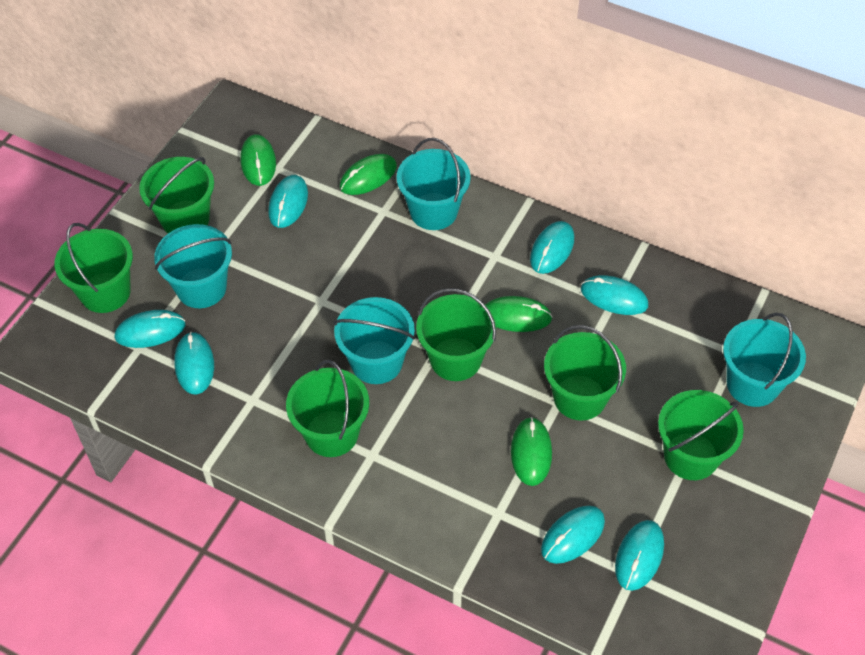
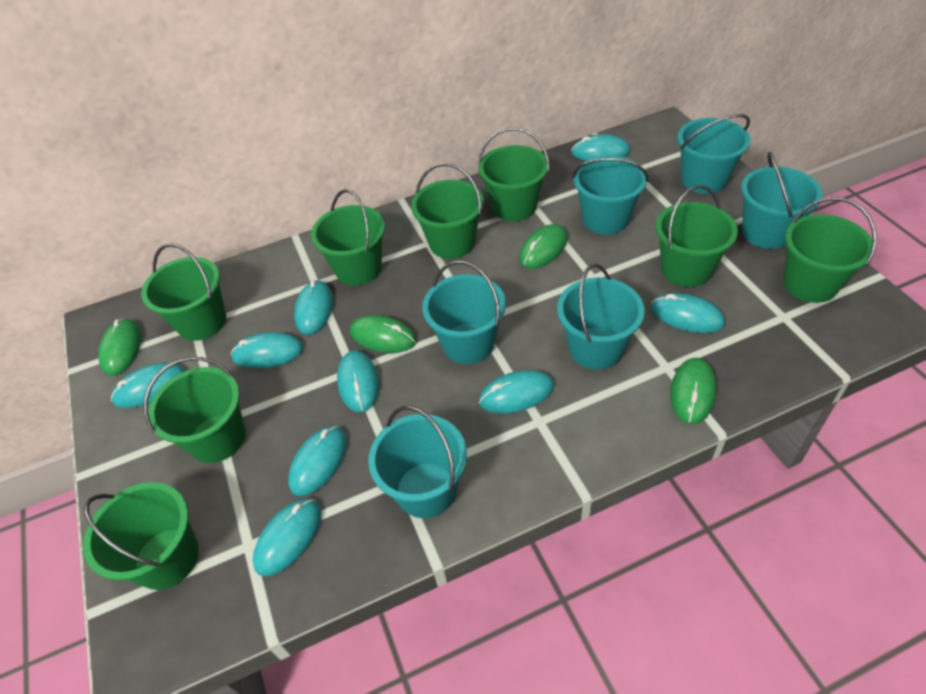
green bucket: 6 -> 8
turquoise bucket: 4 -> 6
turquoise mouse: 7 -> 9

